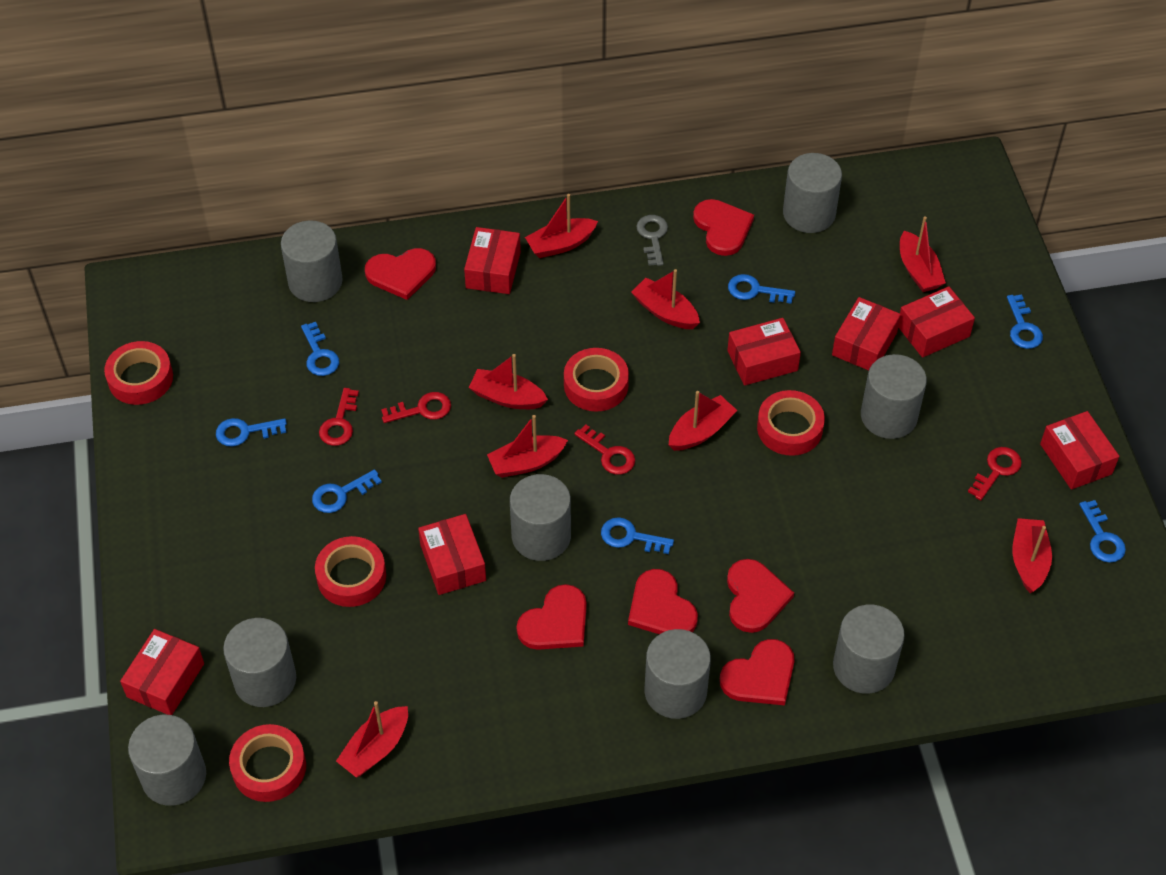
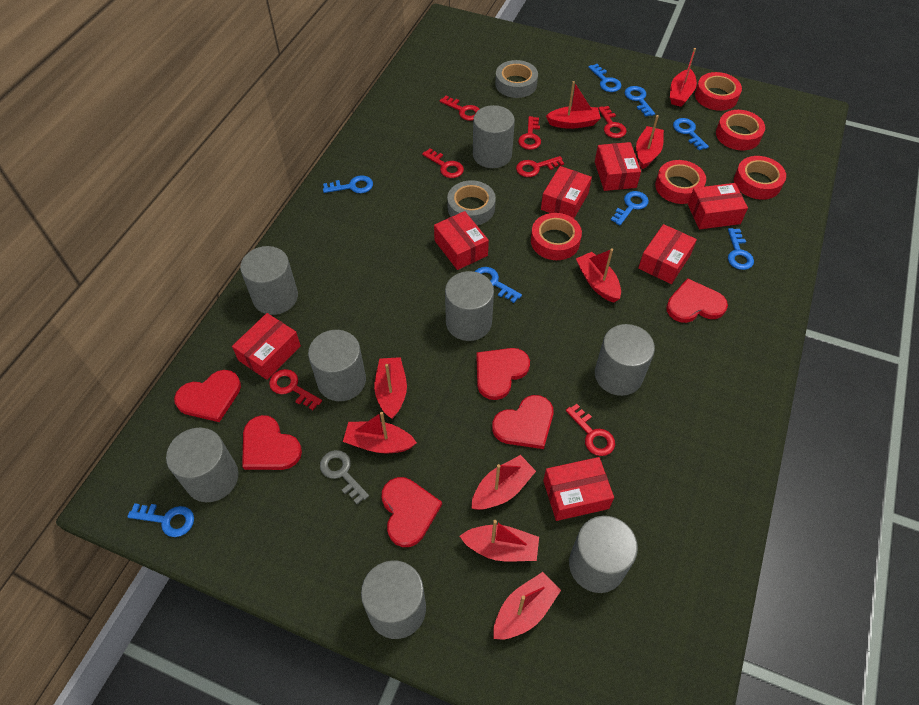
blue key: 7 -> 8
grey tape: 0 -> 2
red boat: 8 -> 9
red key: 4 -> 7

